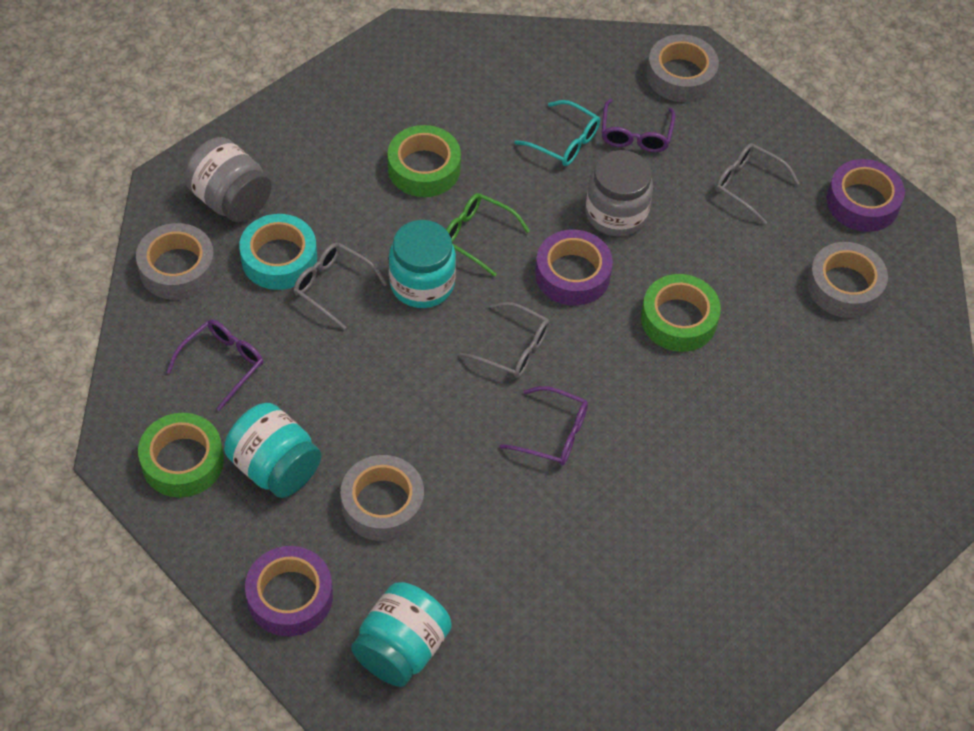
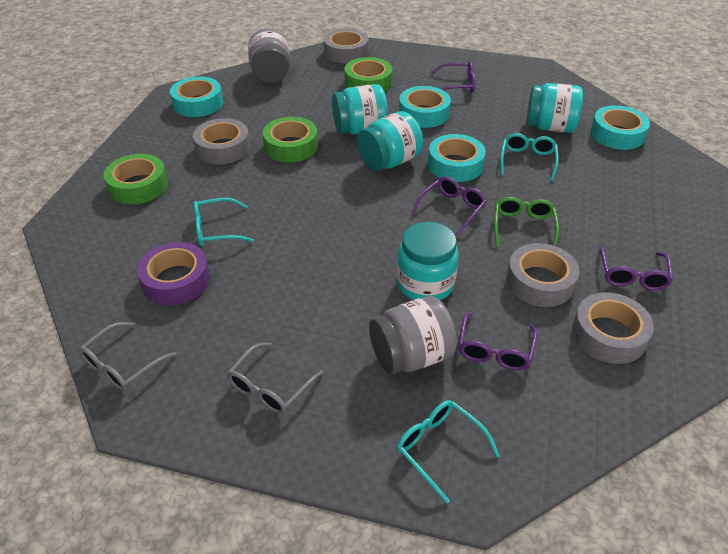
grey glasses: 3 -> 2
purple glasses: 3 -> 4
purple tape: 3 -> 1
turquoise glasses: 1 -> 3
turquoise jar: 3 -> 4
turquoise tape: 1 -> 4

